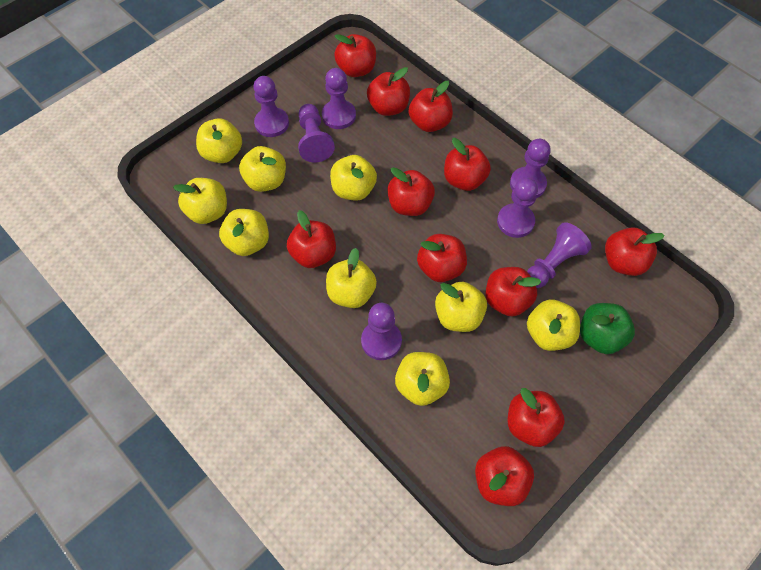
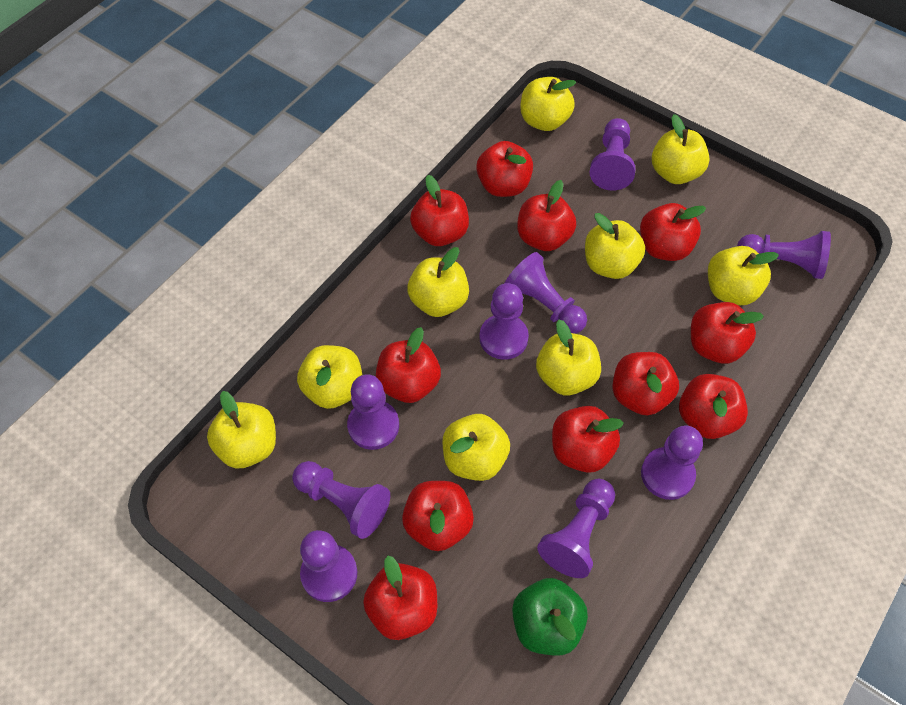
purple pawn: 7 -> 9

